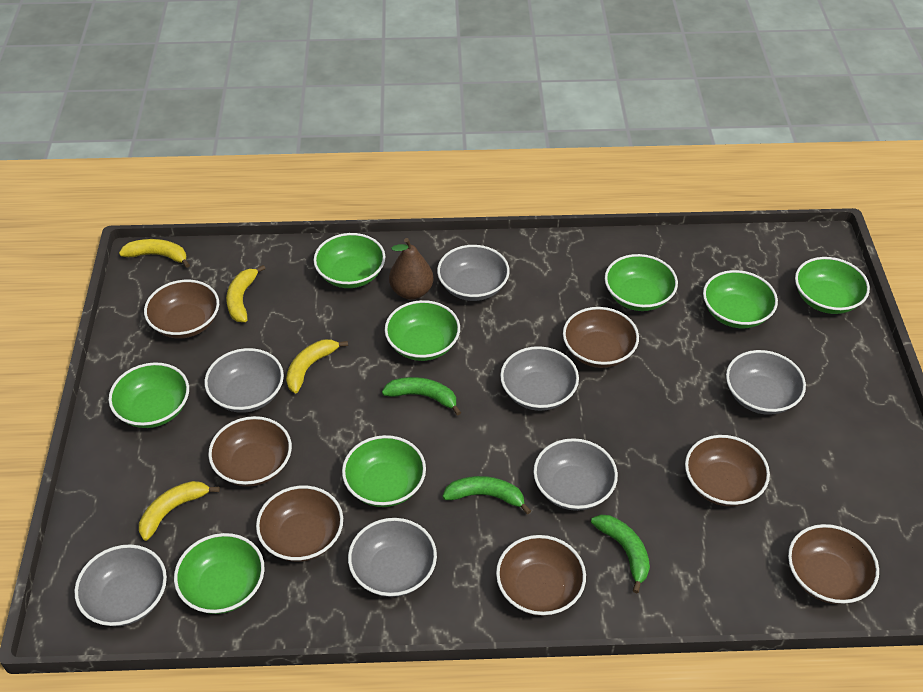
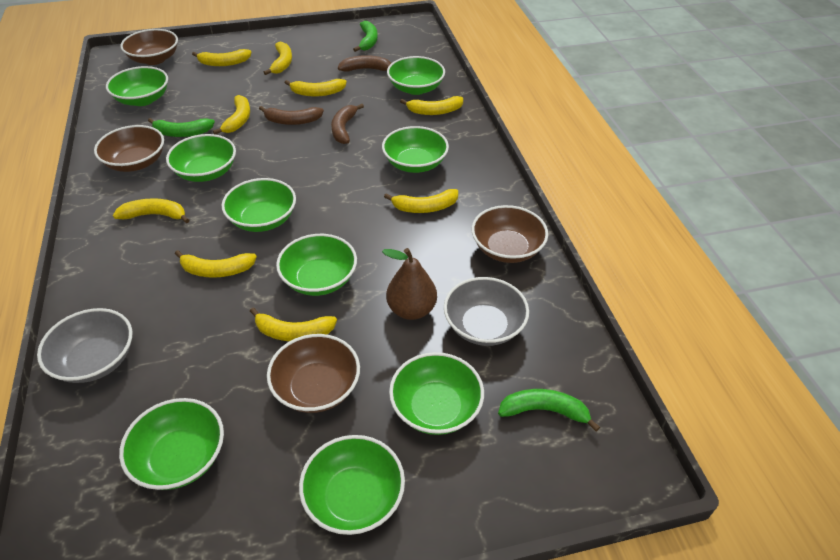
brown banana: 0 -> 3
brown bowl: 7 -> 4
green bowl: 8 -> 9
grey bowl: 7 -> 2
yellow banana: 4 -> 9

